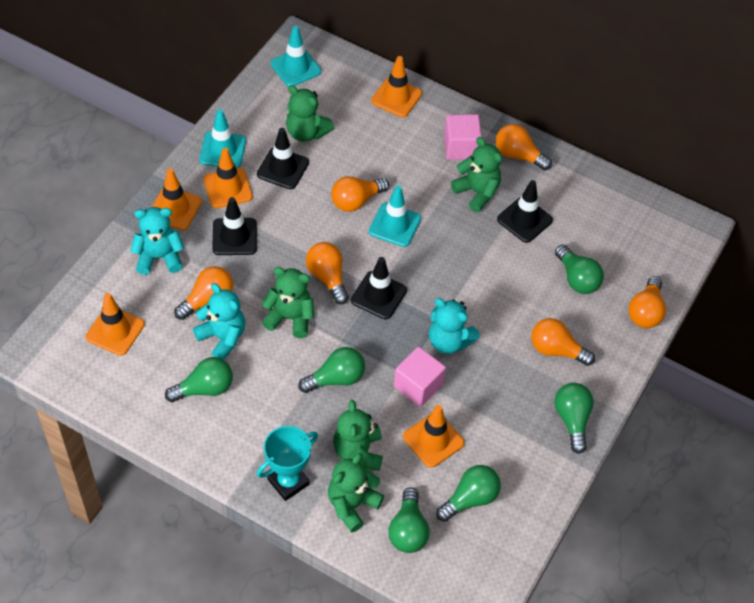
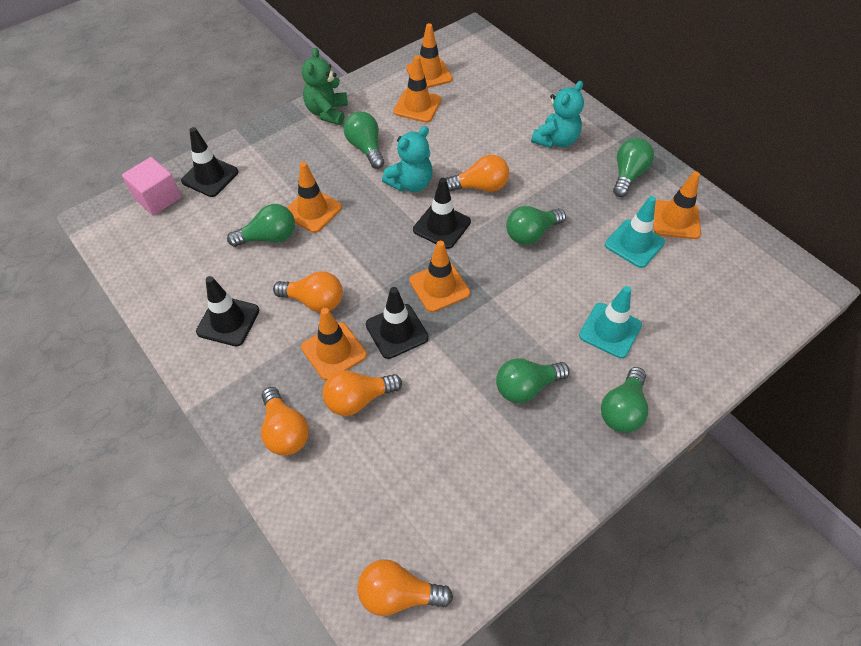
green teddy bear: 5 -> 1
orange light bulb: 6 -> 5
orange traffic cone: 5 -> 6
pink cube: 2 -> 1
turquoise teddy bear: 3 -> 2
turquoise traffic cone: 3 -> 2
turquoise trophy: 1 -> 0

